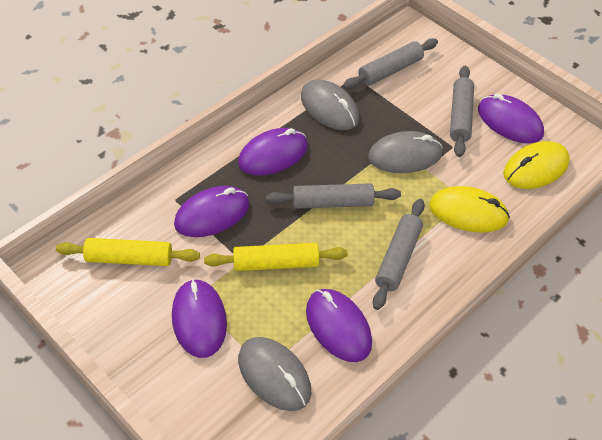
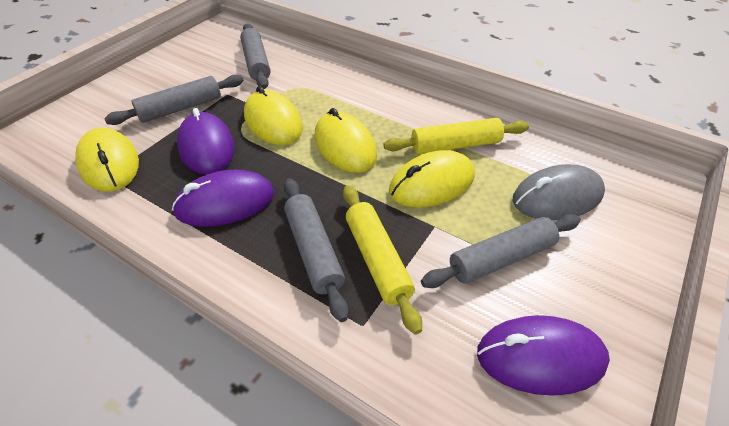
grey mouse: 3 -> 1
purple mouse: 5 -> 3
yellow mouse: 2 -> 4

